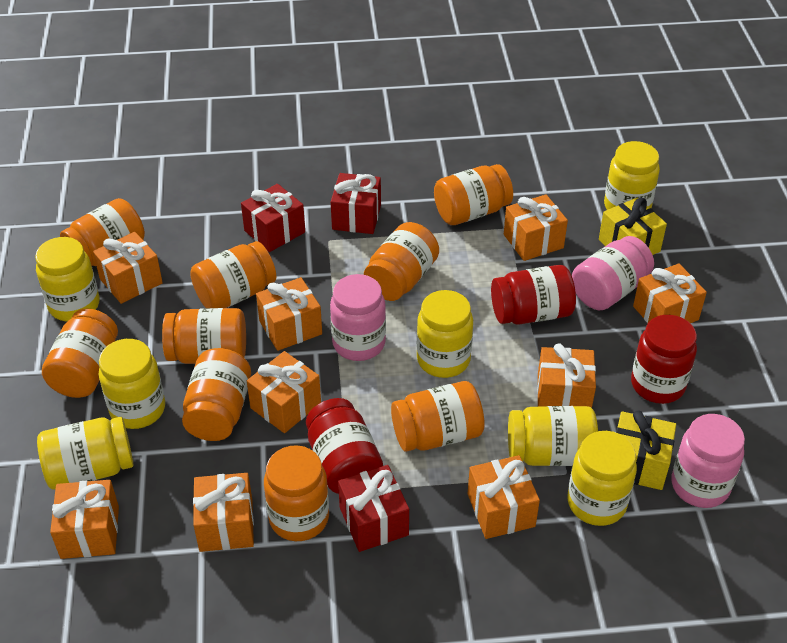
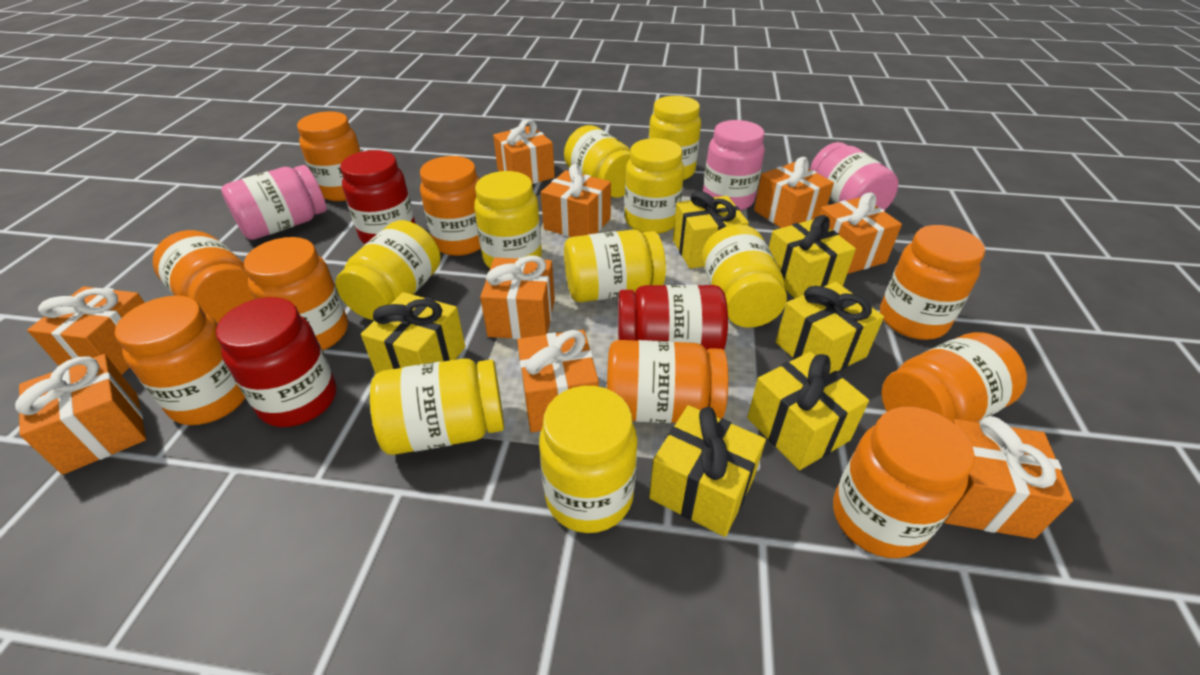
red gift: 3 -> 0
yellow gift: 2 -> 6
yellow jar: 7 -> 9

